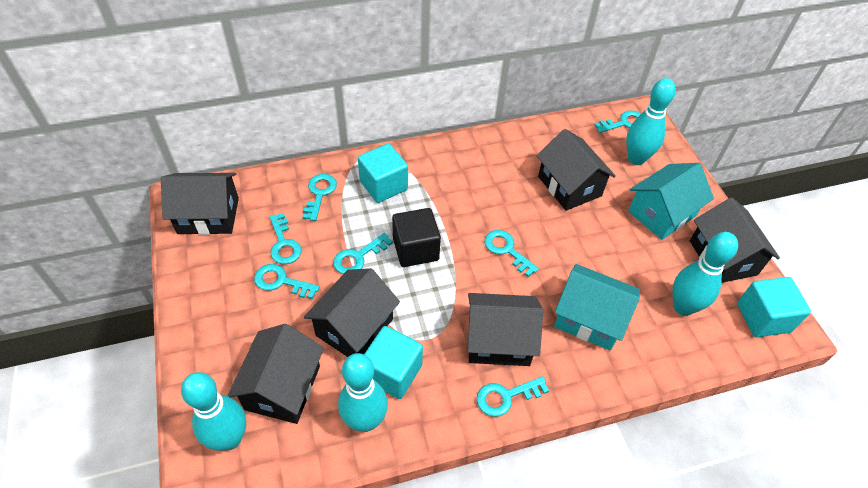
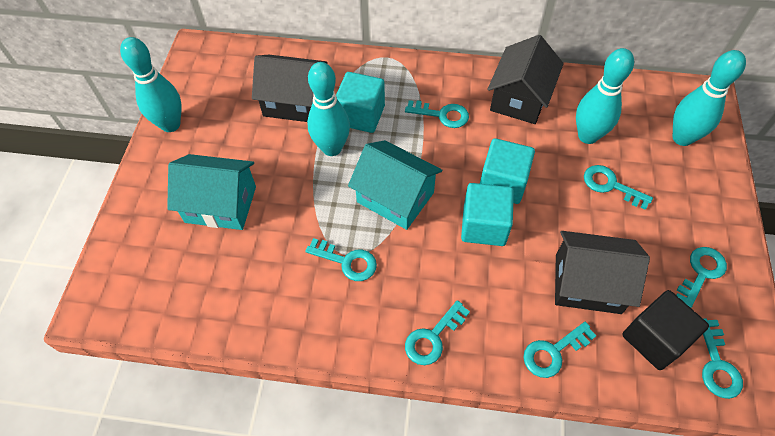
black house: 6 -> 3

